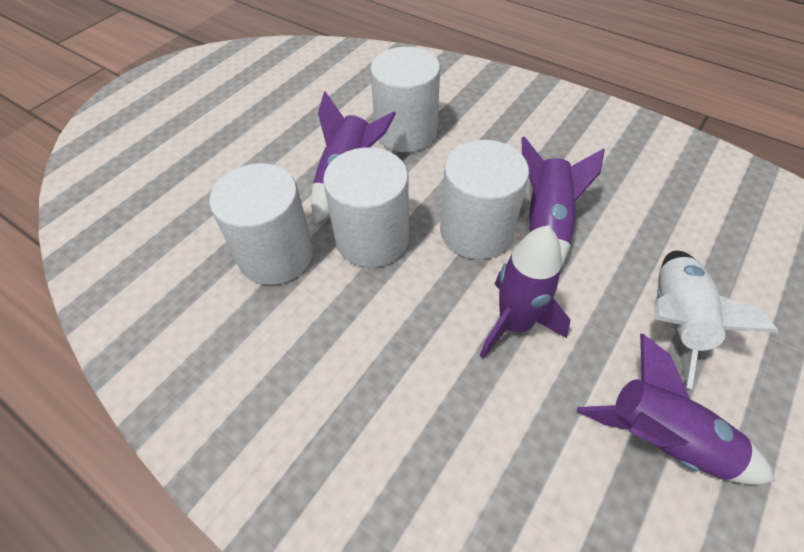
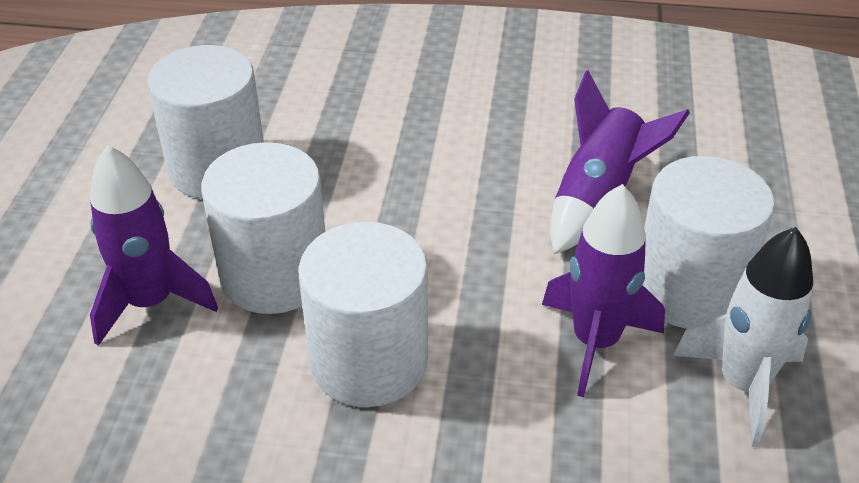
purple rocket: 4 -> 3

